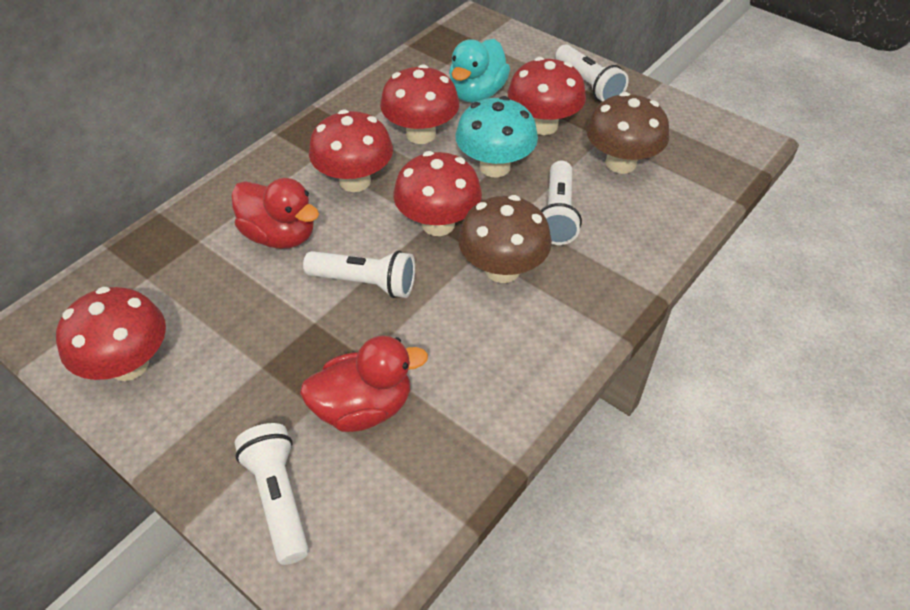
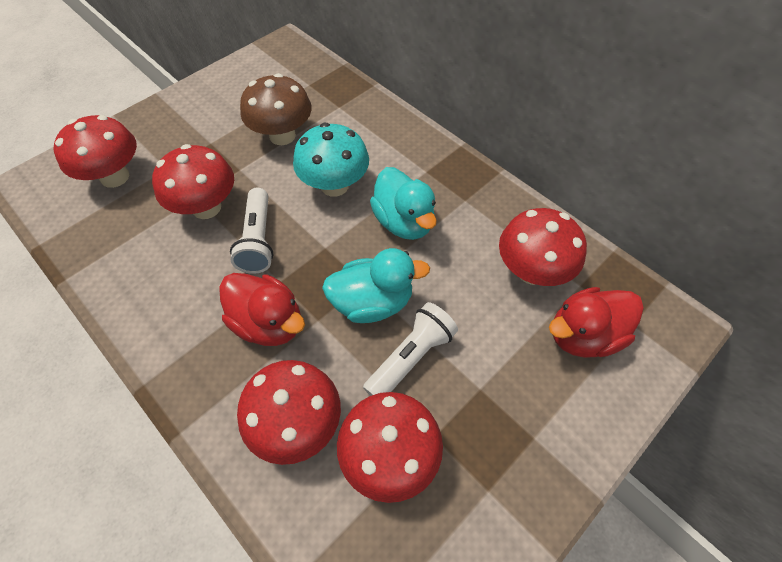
brown mushroom: 2 -> 1
turquoise duck: 1 -> 2
white flashlight: 4 -> 2

